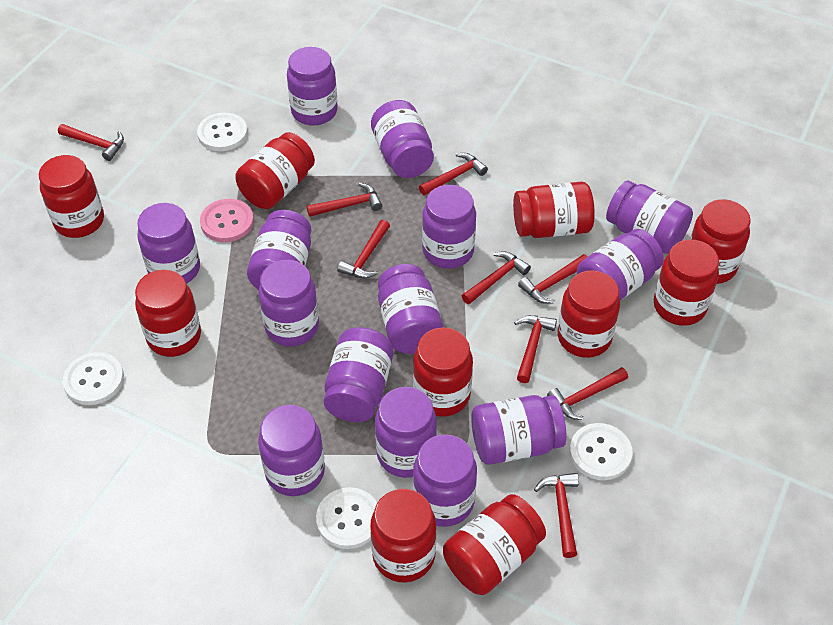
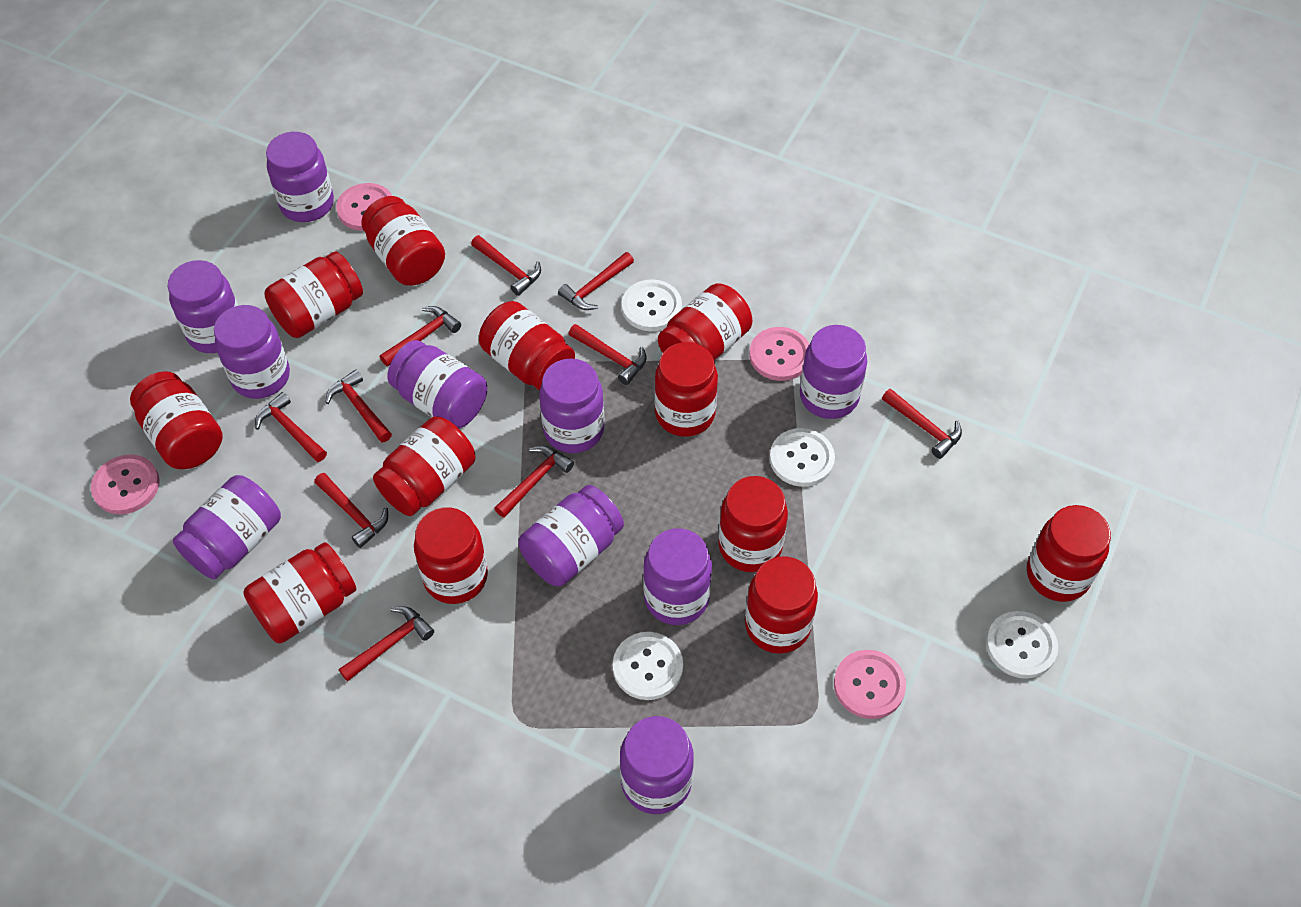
pink button: 1 -> 4
purple jar: 14 -> 10
red hammer: 9 -> 10
red jar: 10 -> 12

